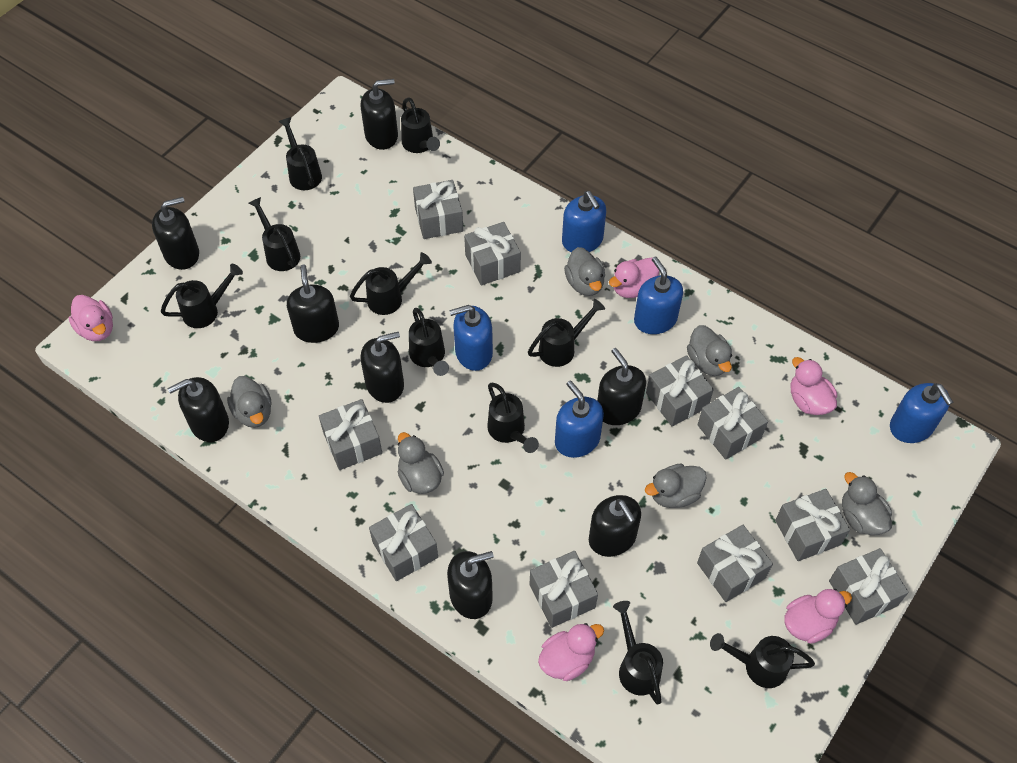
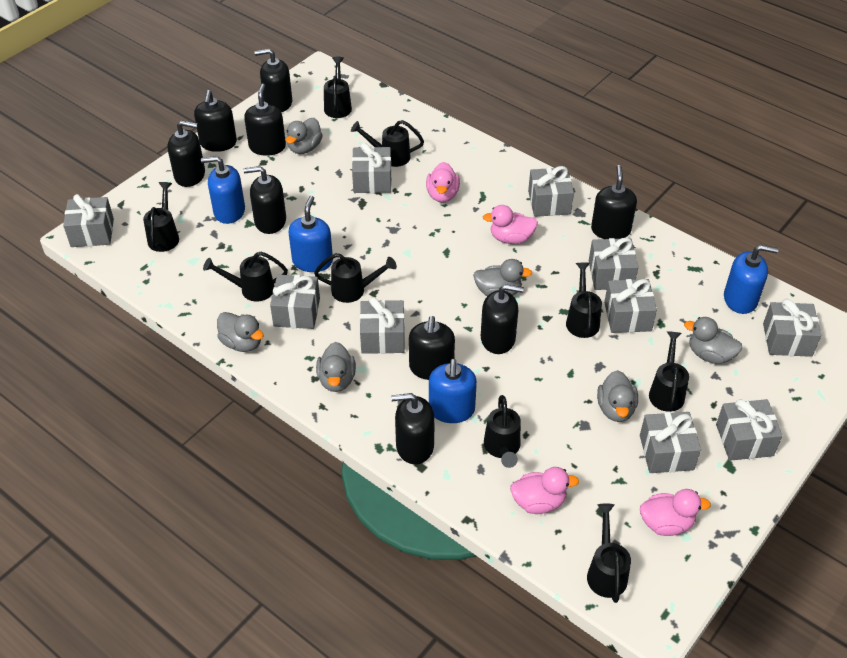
black soap dispenser: 8 -> 9
black watering can: 10 -> 9
blue soap dispenser: 5 -> 4
pink duck: 5 -> 4

